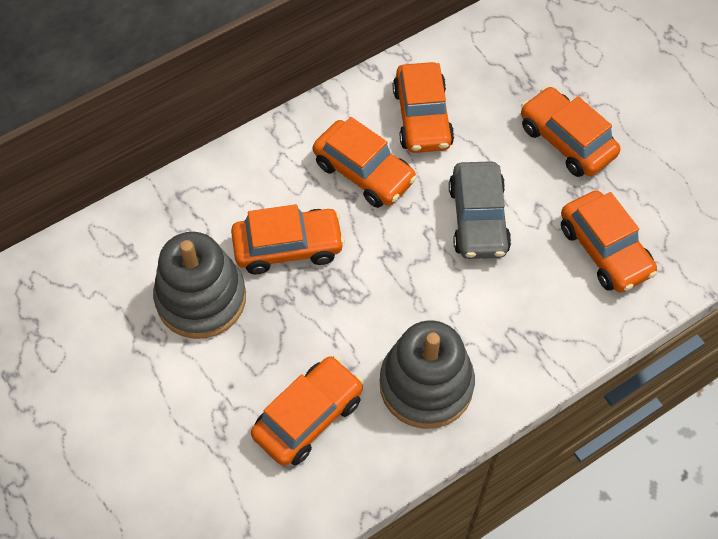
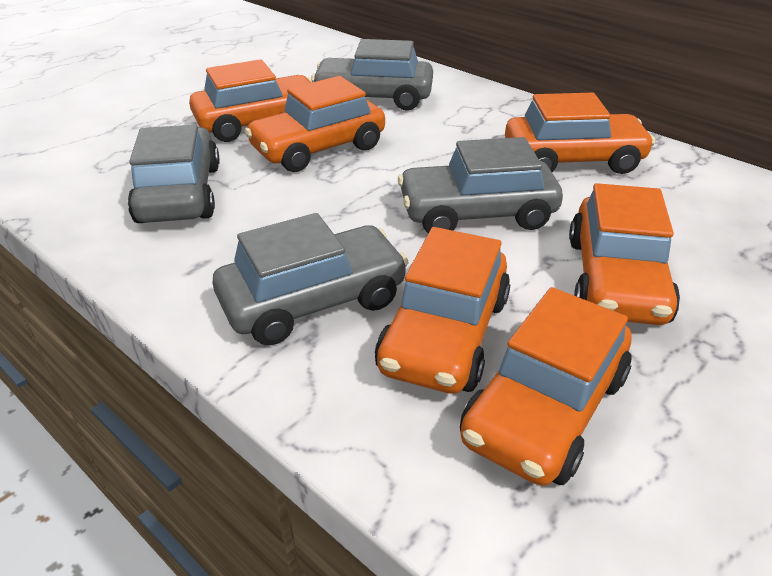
grey car: 1 -> 4
grey stacking toy: 2 -> 0

